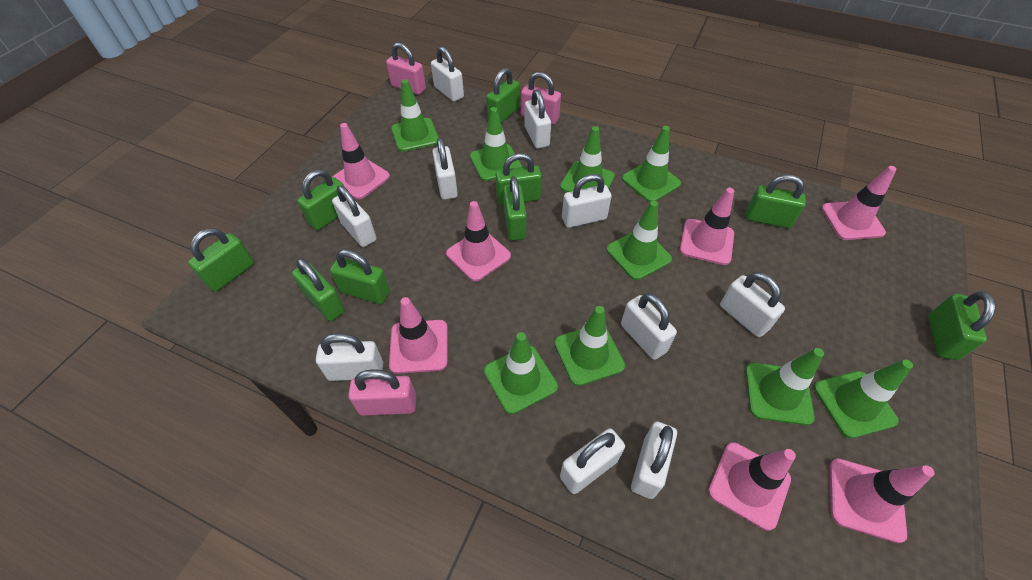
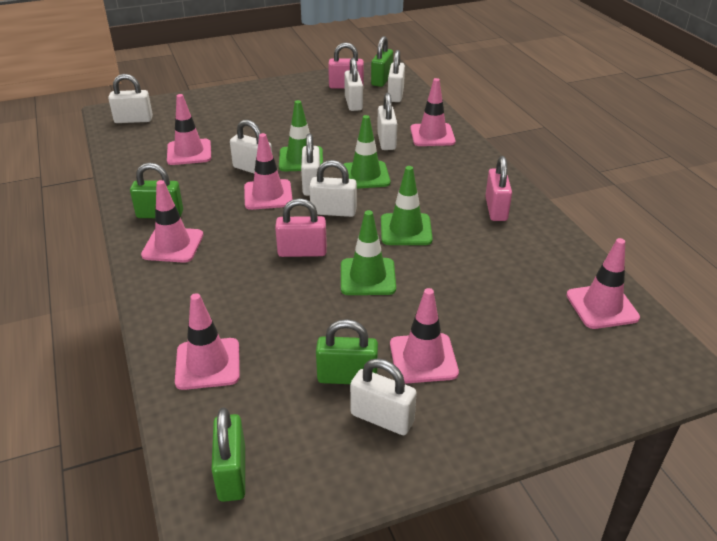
green padlock: 9 -> 4
green traffic cone: 9 -> 4
white padlock: 10 -> 8

